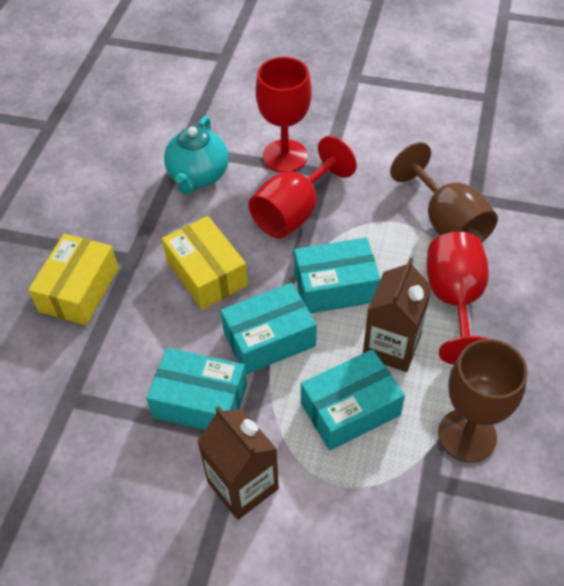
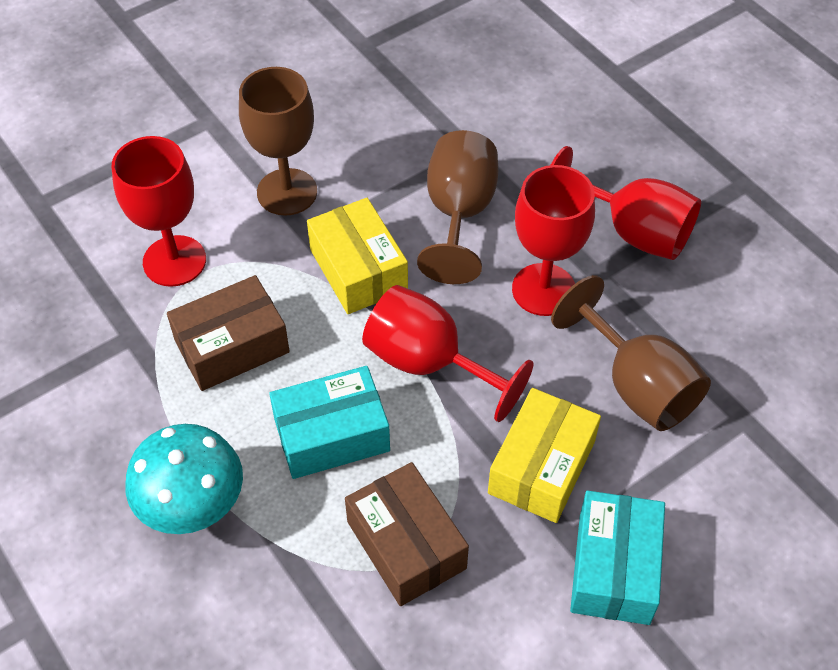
brown box: 0 -> 2
brown carton: 2 -> 0
brown goblet: 2 -> 3
red goblet: 3 -> 4
turquoise box: 4 -> 2
turquoise mushroom: 0 -> 1
turquoise teapot: 1 -> 0

